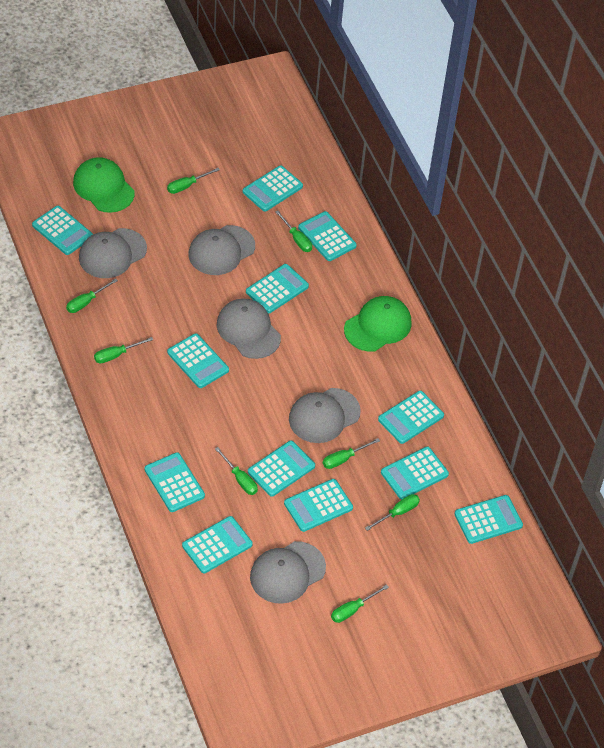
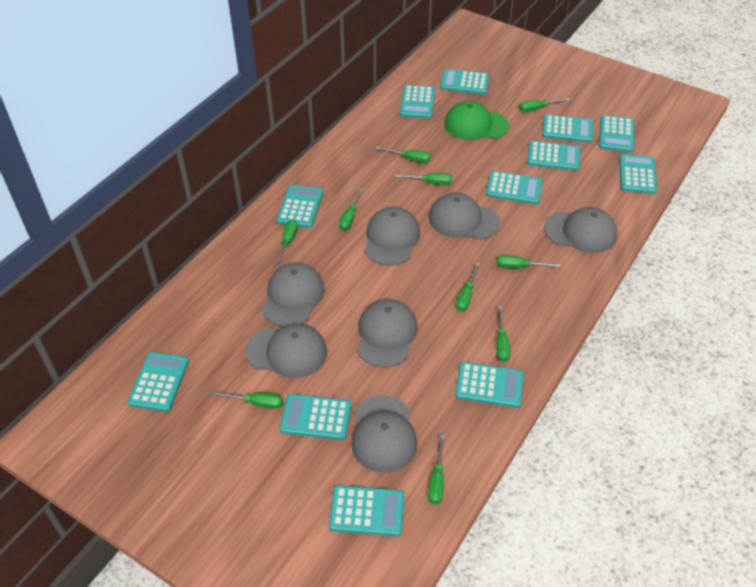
green cap: 2 -> 1
green screwdriver: 8 -> 10
grey cap: 5 -> 7

